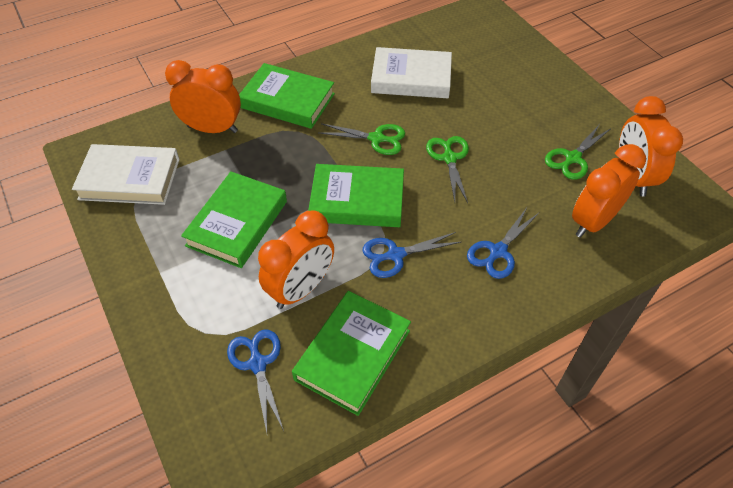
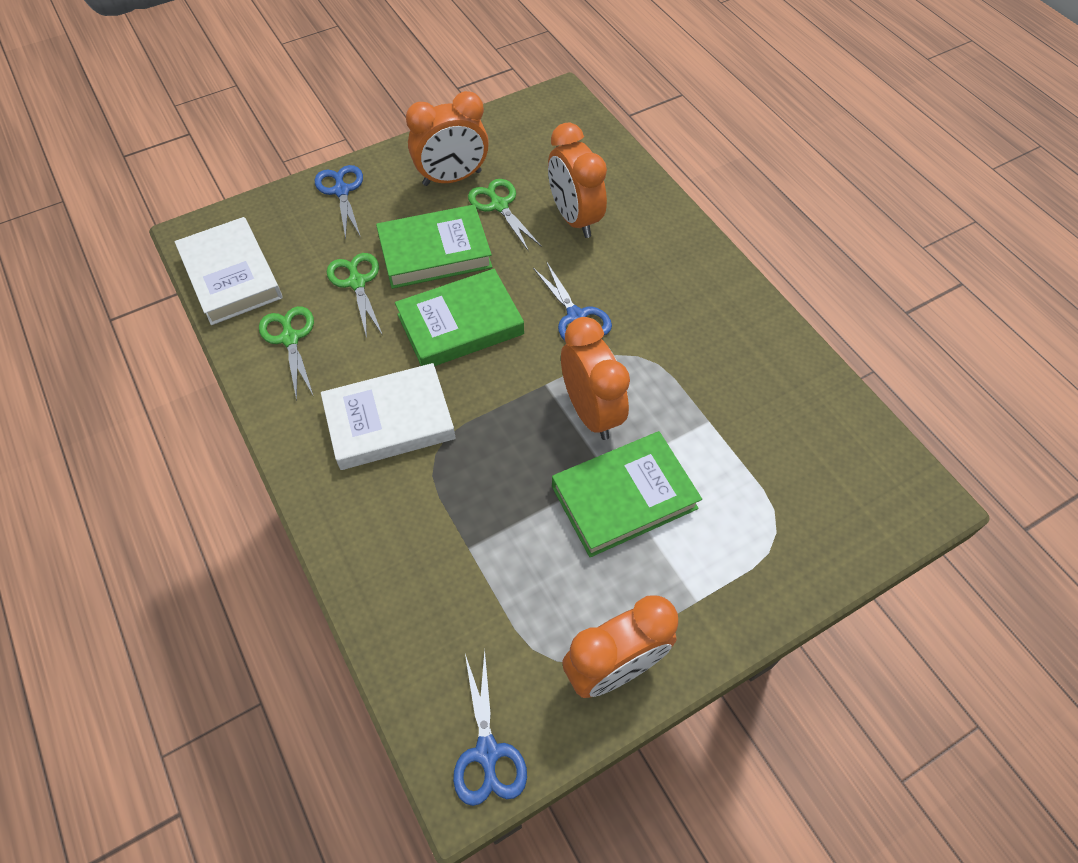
green book: 4 -> 3

